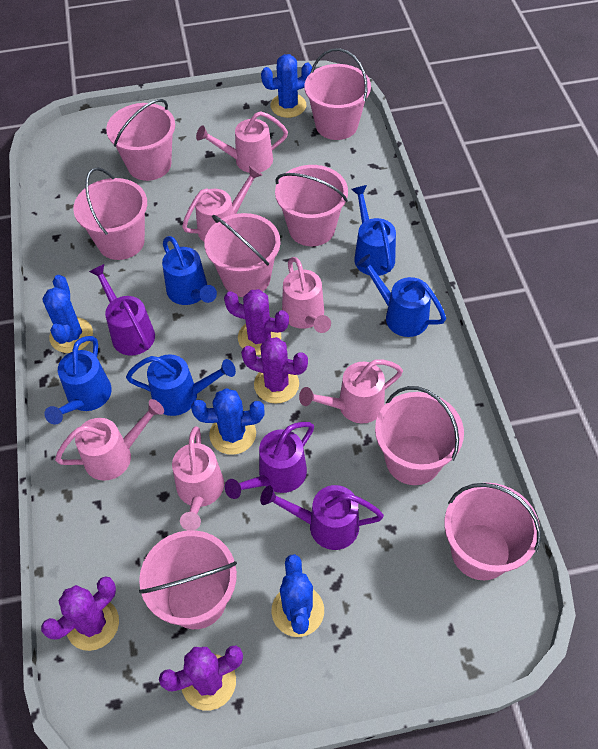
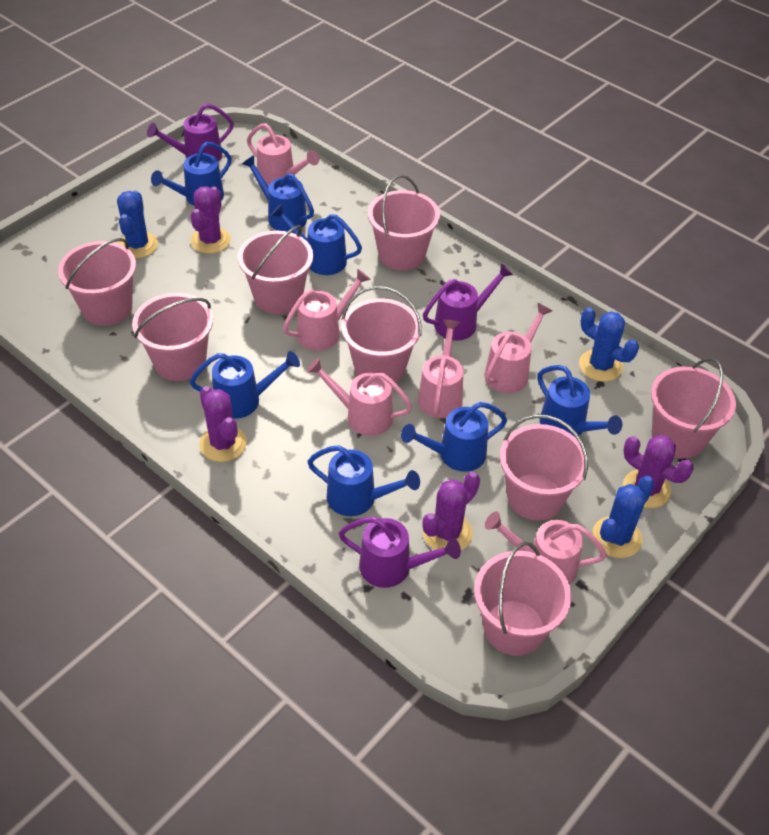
blue cactus: 4 -> 3
blue watering can: 5 -> 7

